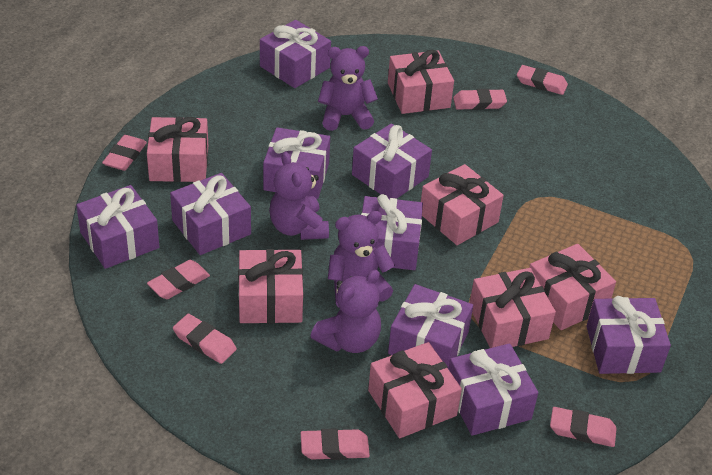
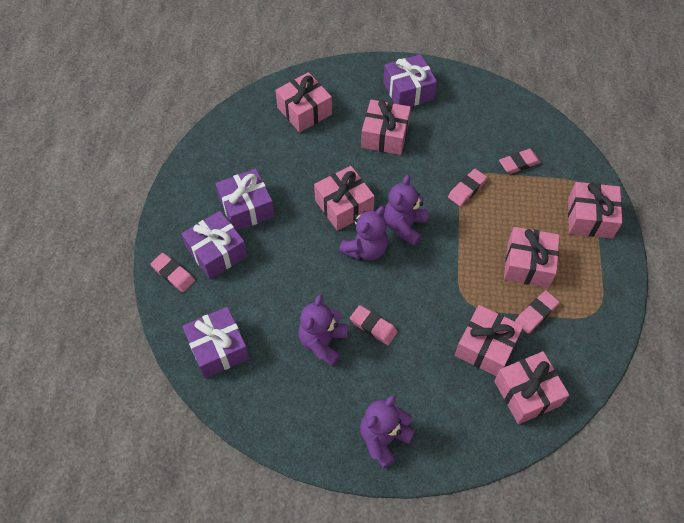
pink eraser: 7 -> 5
purple gift: 9 -> 4

